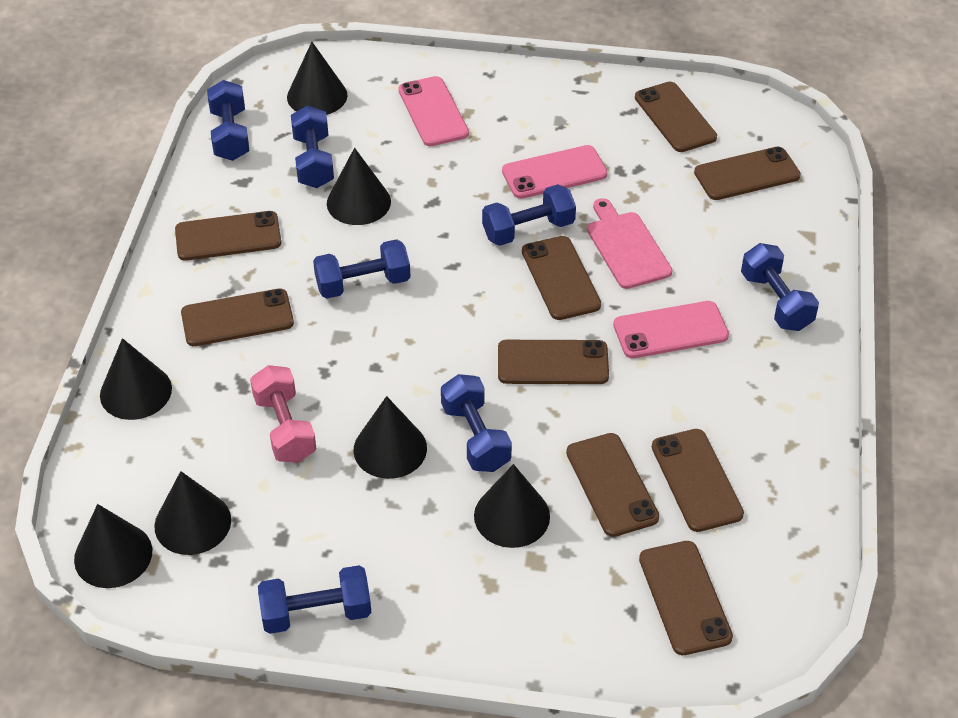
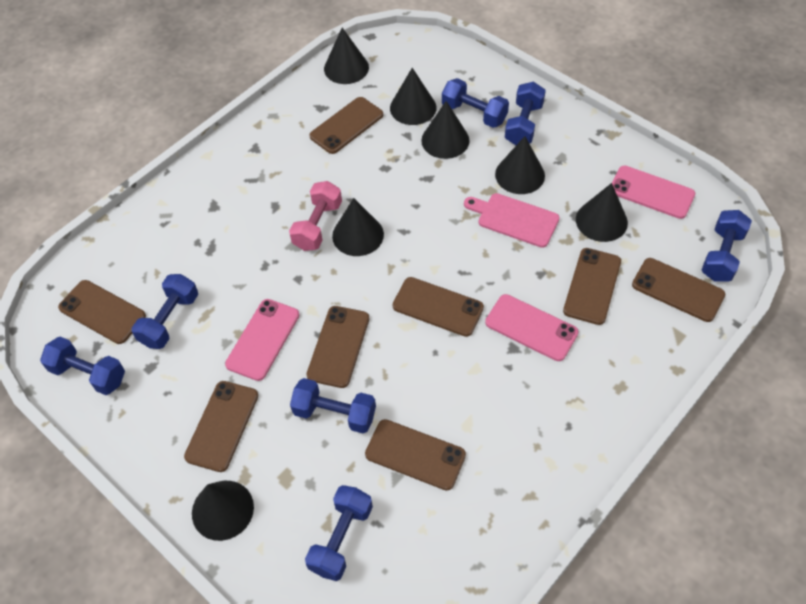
brown phone: 9 -> 8

